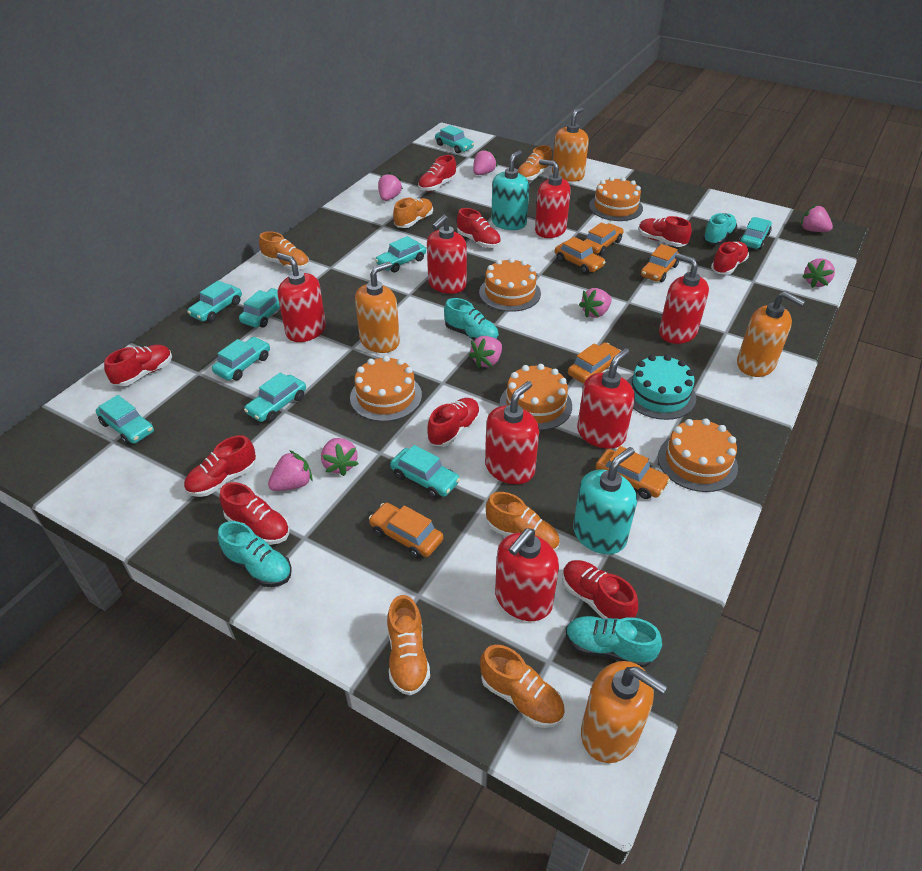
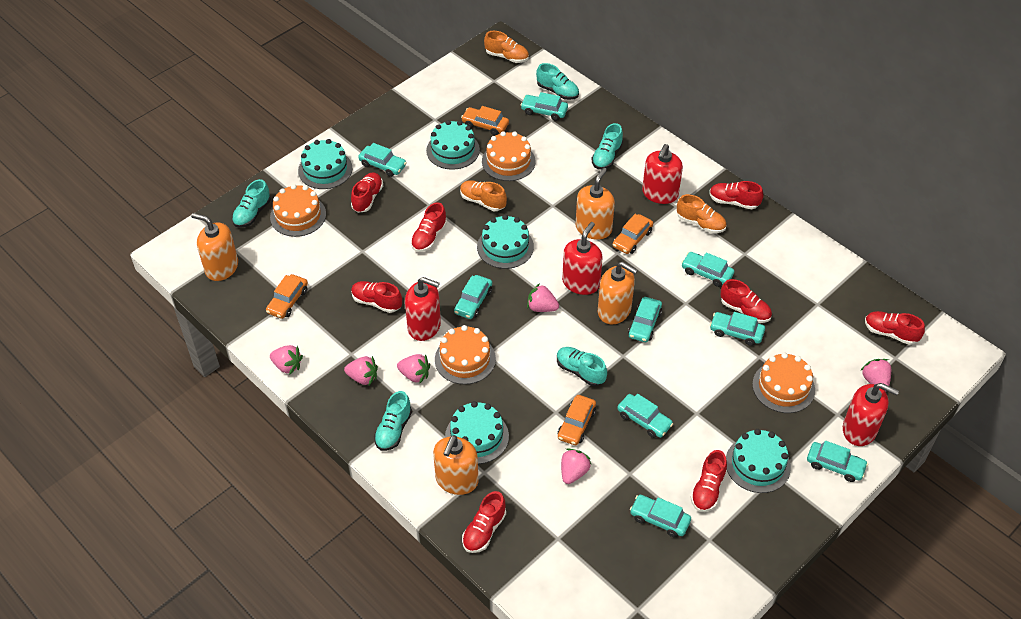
orange cake: 5 -> 4
orange car: 6 -> 4
orange shoe: 6 -> 3
pink strawberry: 8 -> 6
red shoe: 9 -> 8
red soap dispenser: 7 -> 4
turquoise cake: 1 -> 5
turquoise shoe: 4 -> 5
turquoise soap dispenser: 2 -> 0

